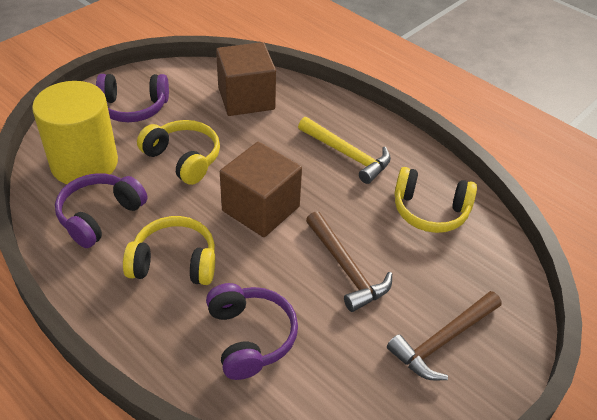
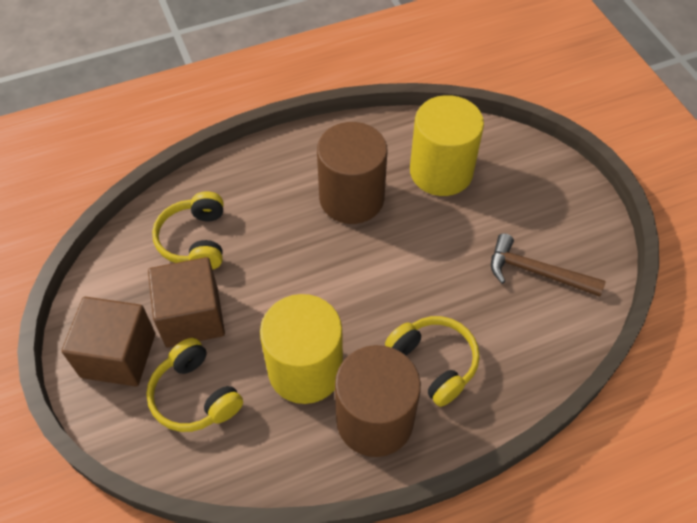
brown cylinder: 0 -> 2
brown hammer: 2 -> 1
purple headphones: 3 -> 0
yellow cylinder: 1 -> 2
yellow hammer: 1 -> 0

